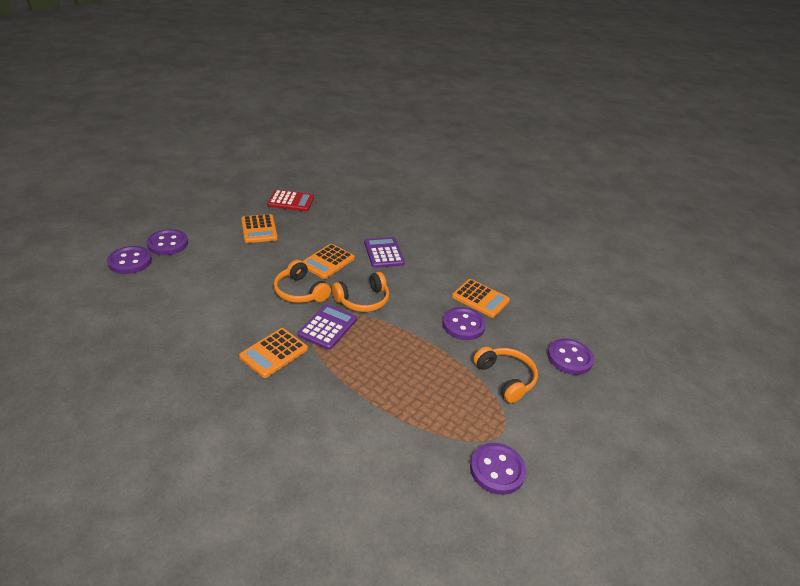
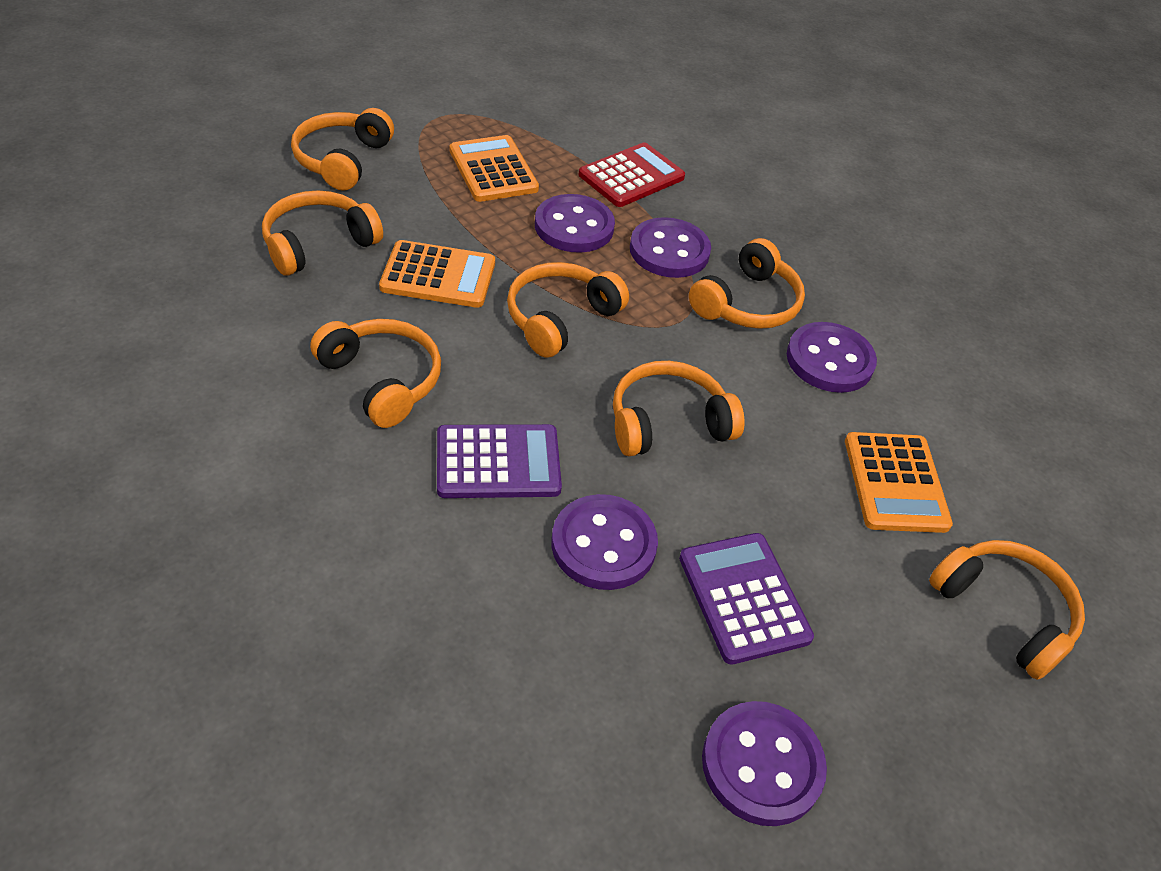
orange calculator: 4 -> 3
orange headphones: 3 -> 7

